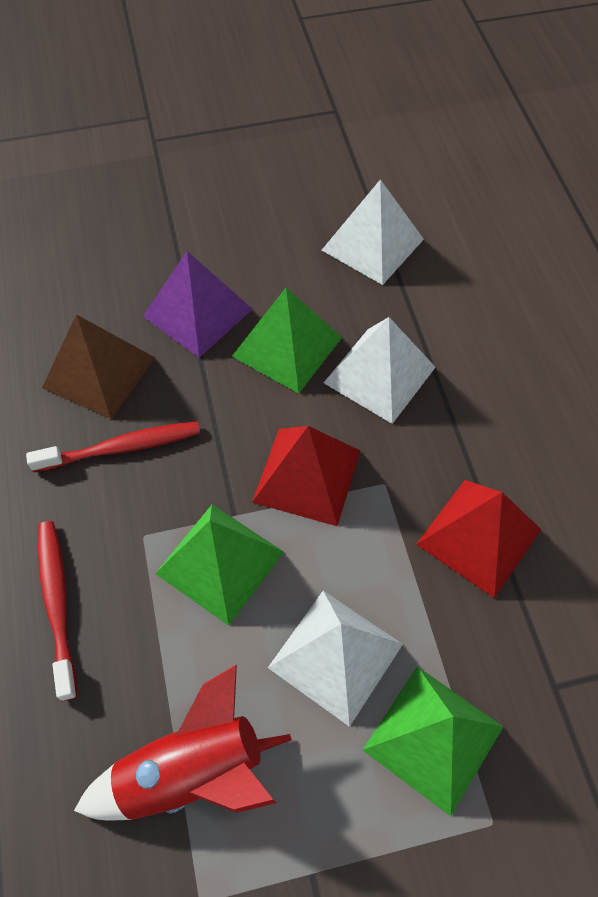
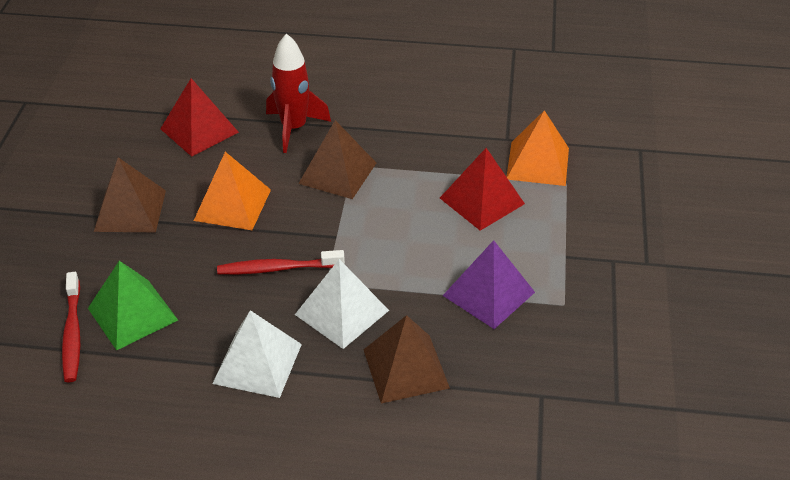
brown pyramid: 1 -> 3
green pyramid: 3 -> 1
orange pyramid: 0 -> 2
white pyramid: 3 -> 2

